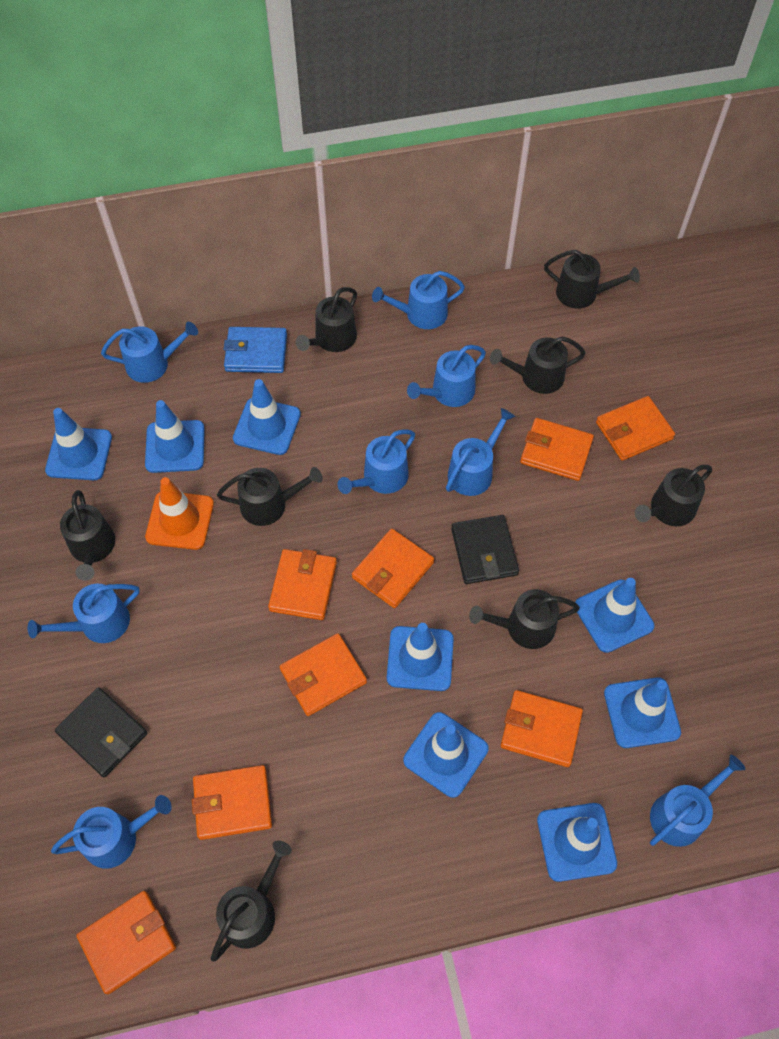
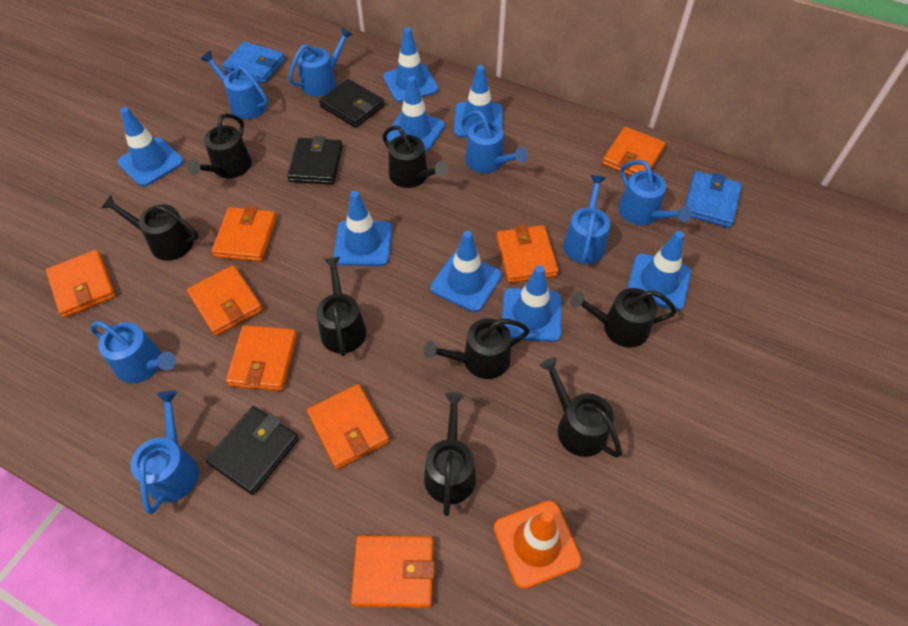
black wallet: 2 -> 3
blue wallet: 1 -> 2
blue watering can: 8 -> 7

